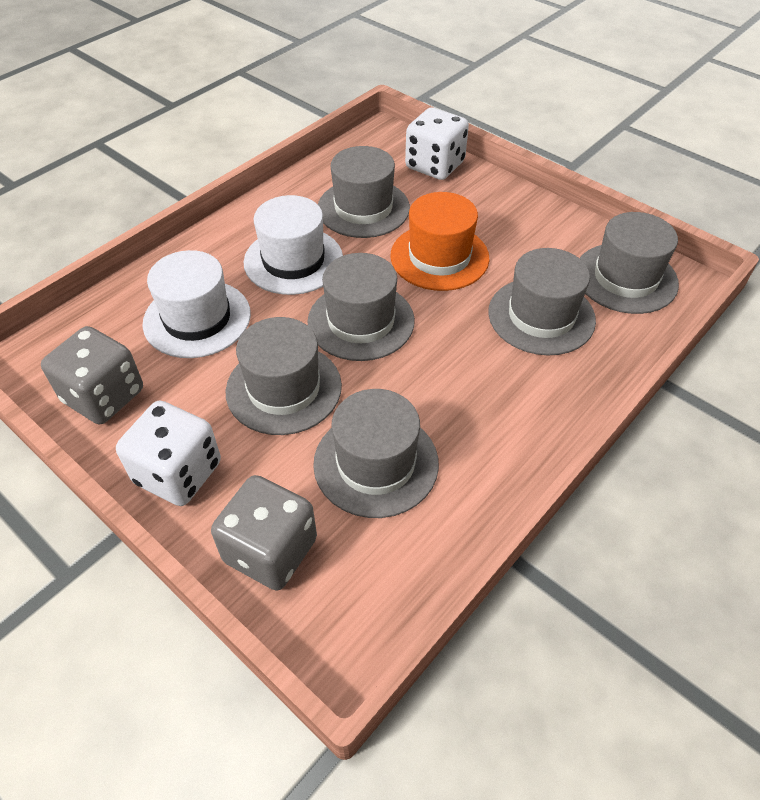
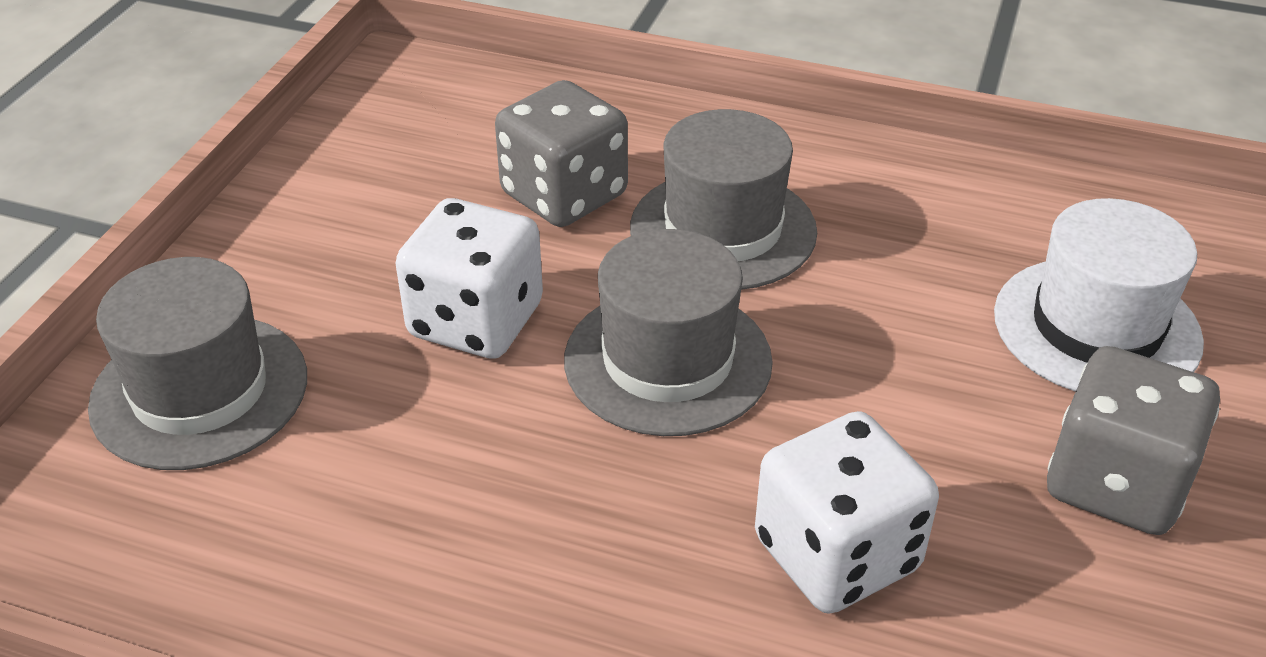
grey hat: 6 -> 3
orange hat: 1 -> 0
white hat: 2 -> 1

